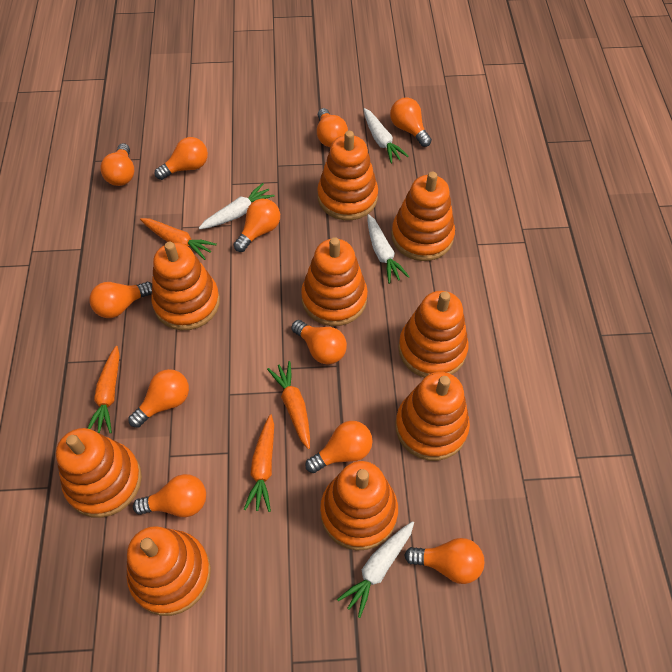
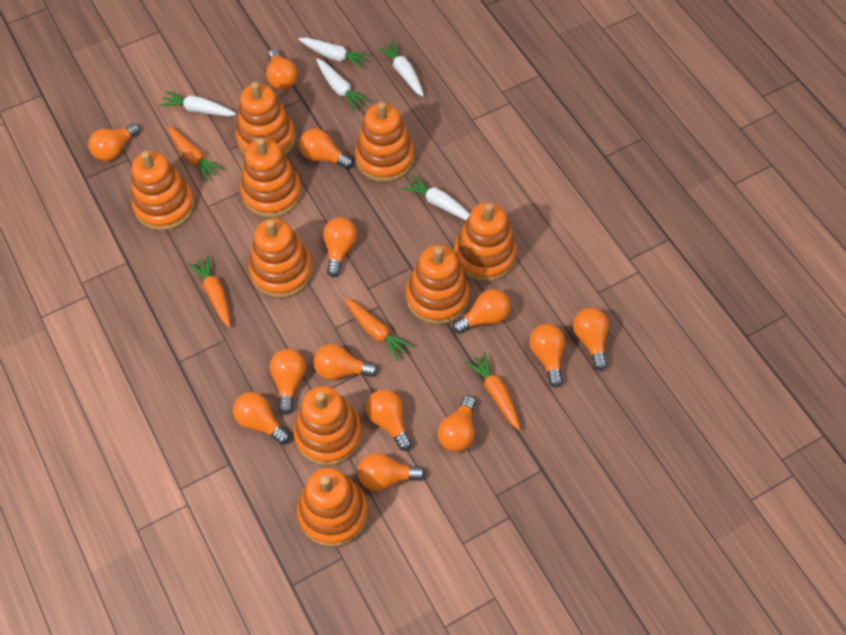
orange light bulb: 11 -> 13
white carrot: 4 -> 5

